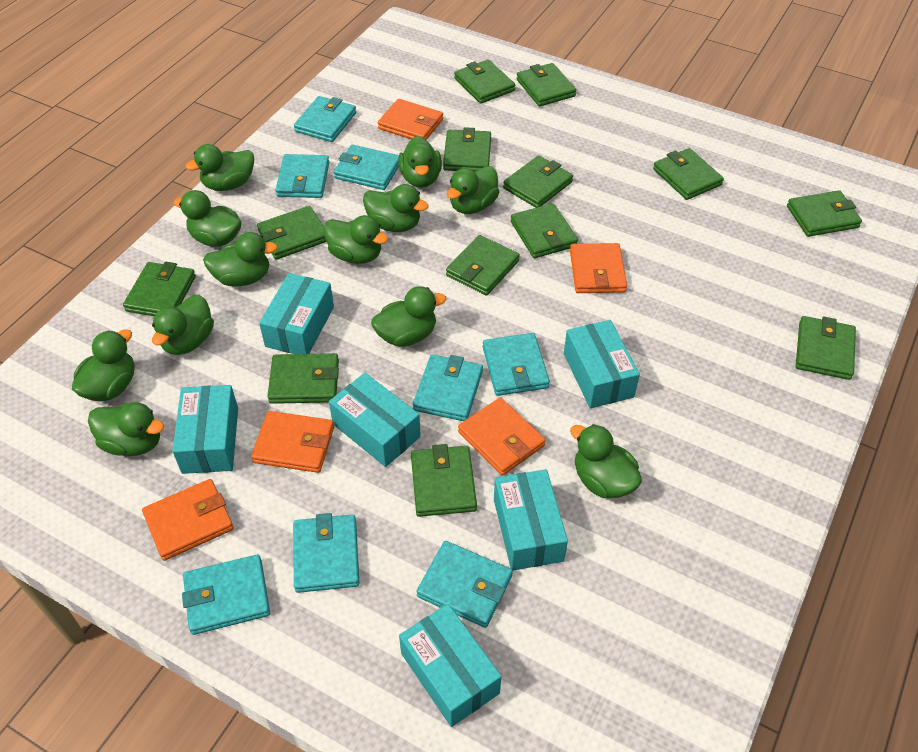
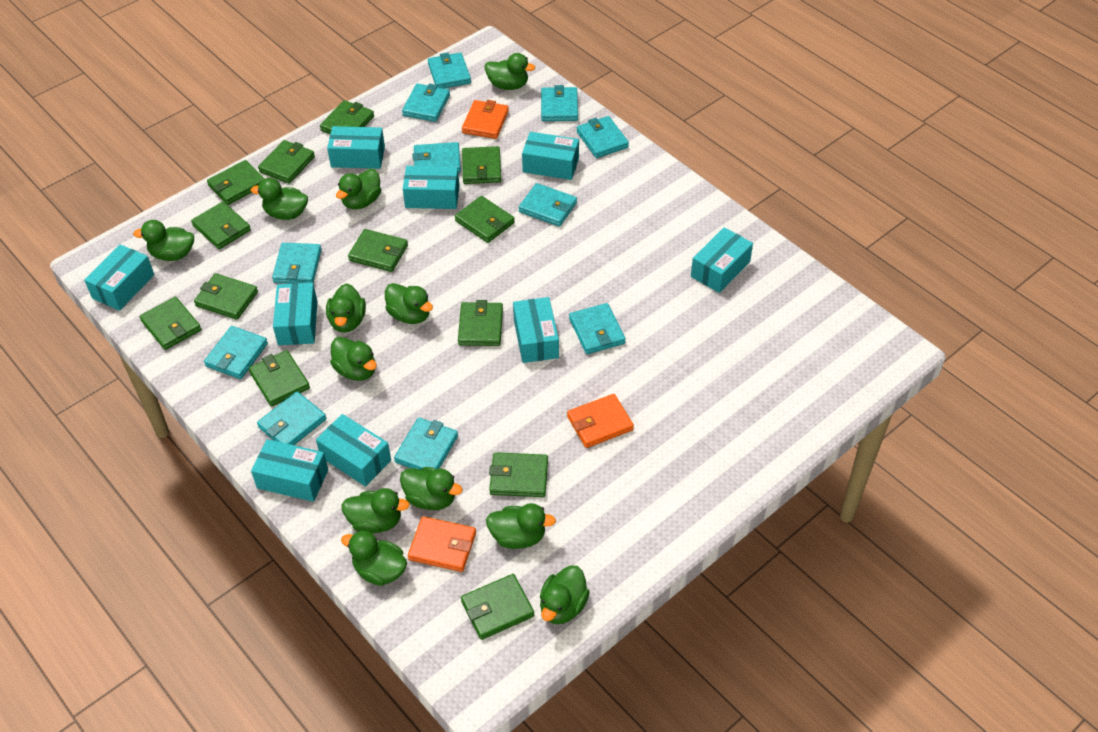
orange wallet: 5 -> 3
turquoise box: 6 -> 9
turquoise wallet: 8 -> 11

